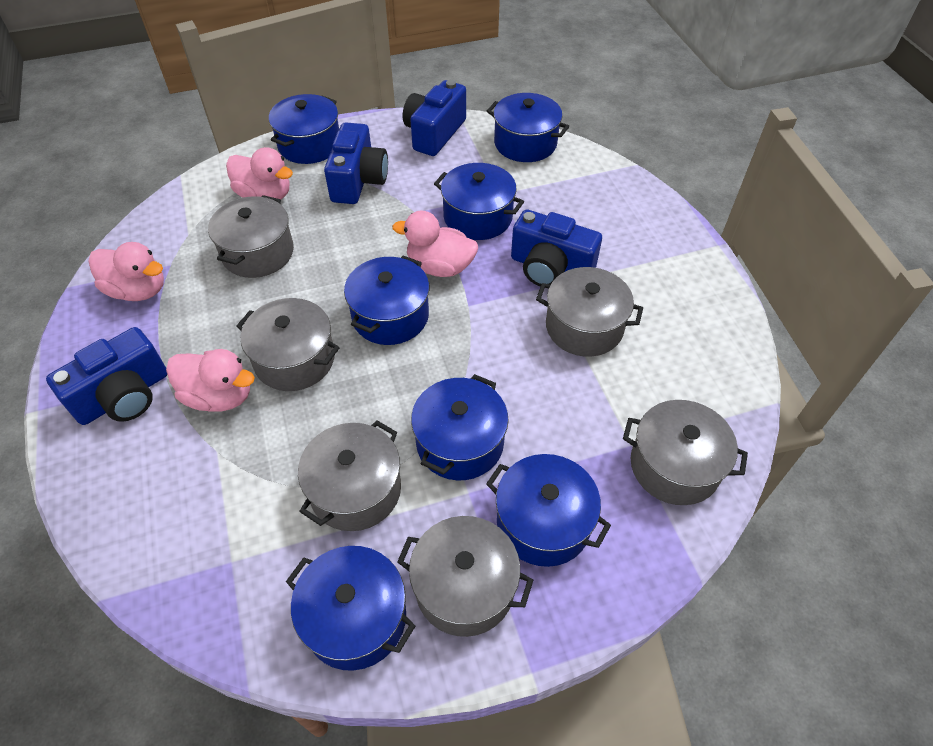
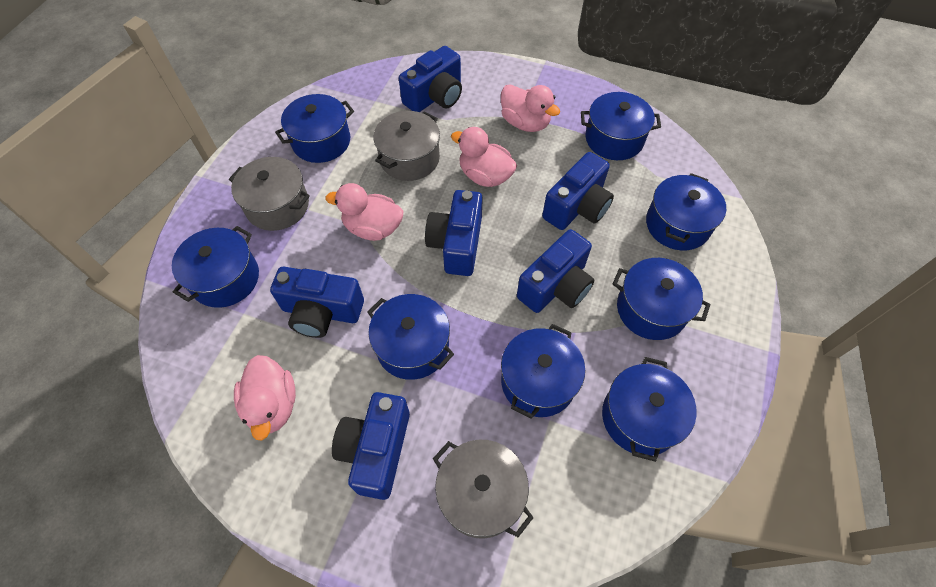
blue camera: 4 -> 6
blue pot: 7 -> 8
grey pot: 6 -> 3

